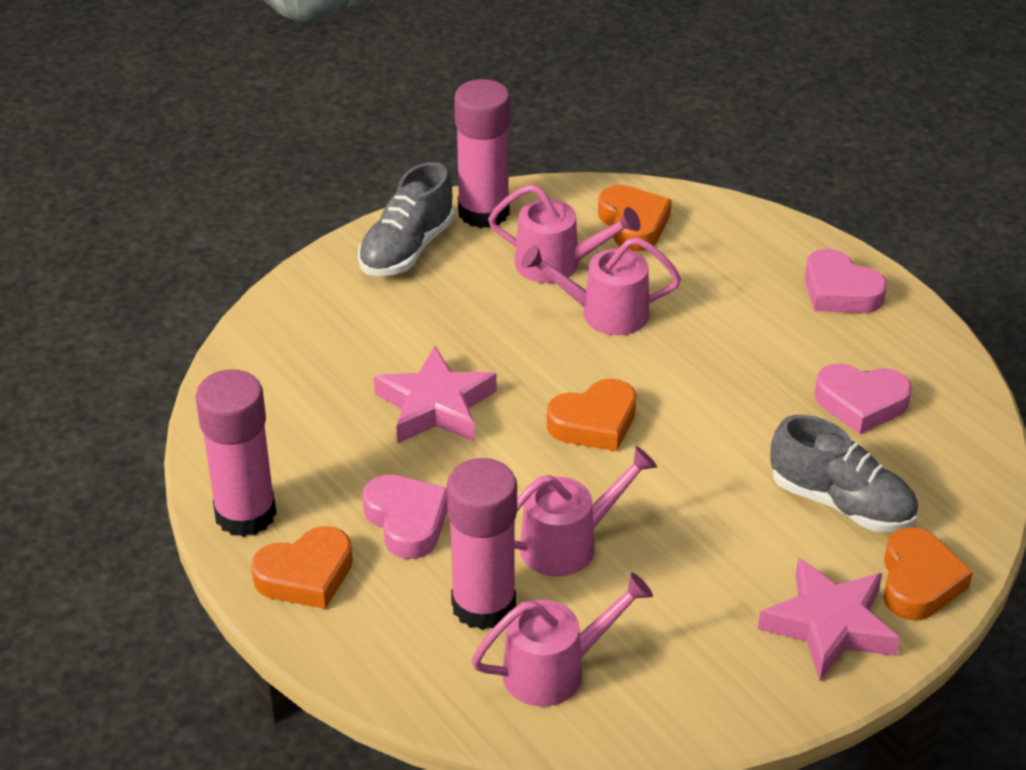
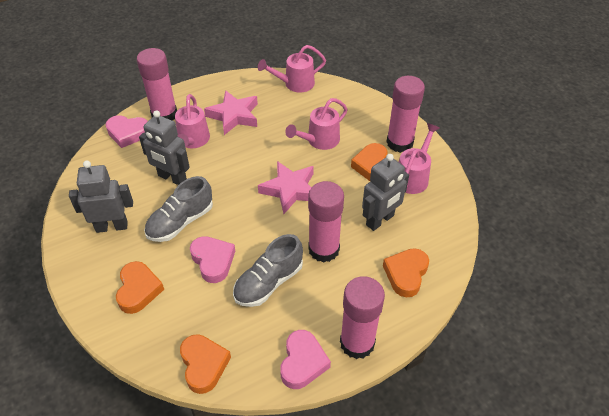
grey robot: 0 -> 3
pink glue stick: 3 -> 4

